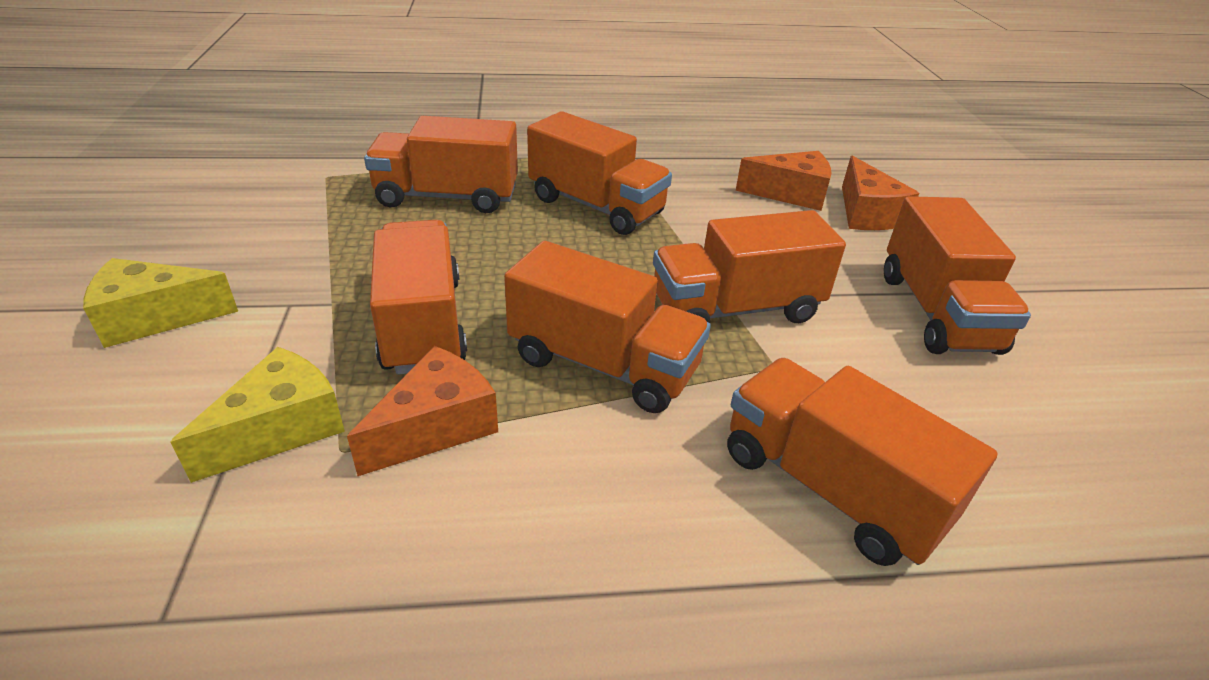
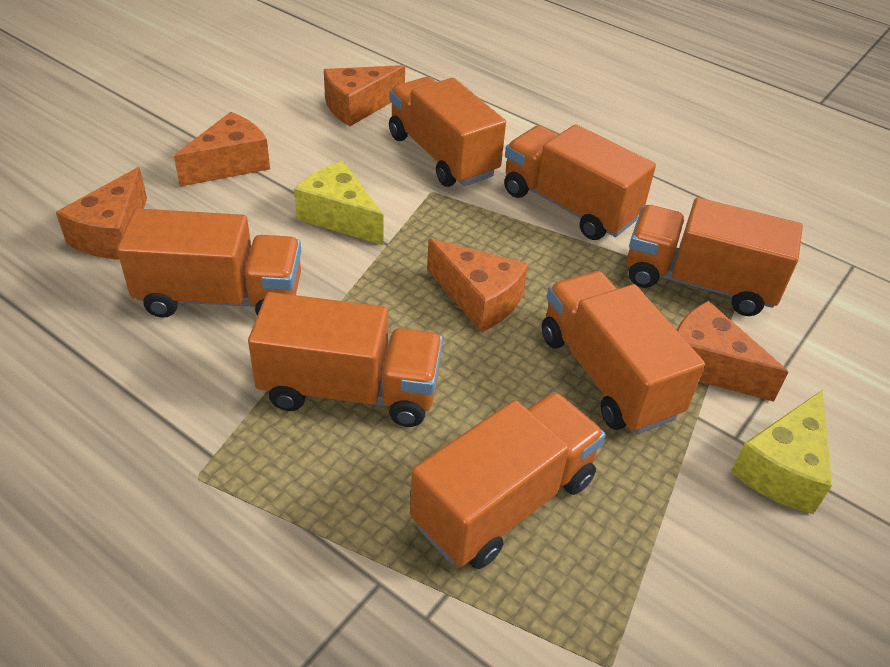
orange cheese: 3 -> 5

